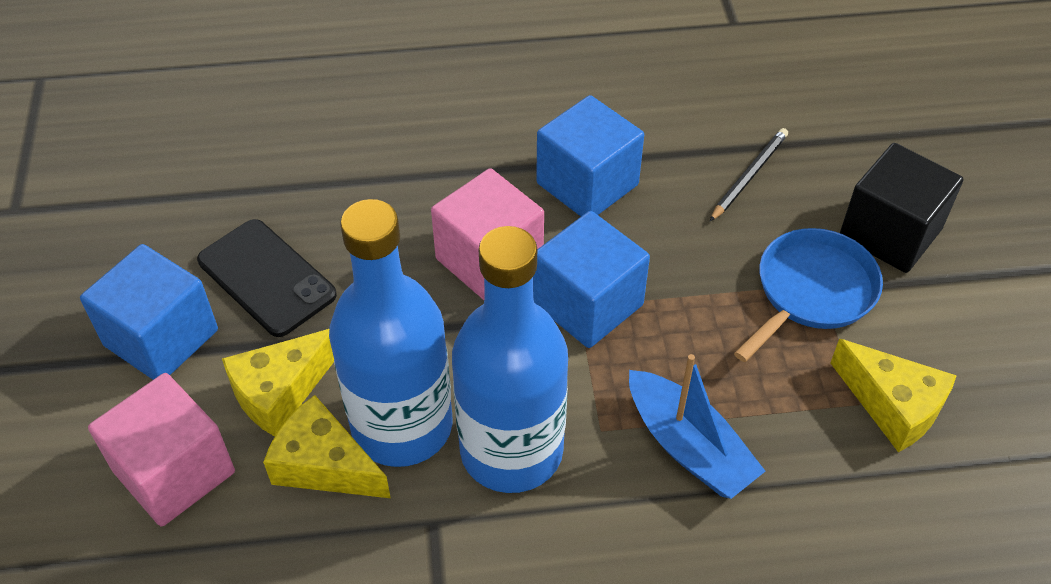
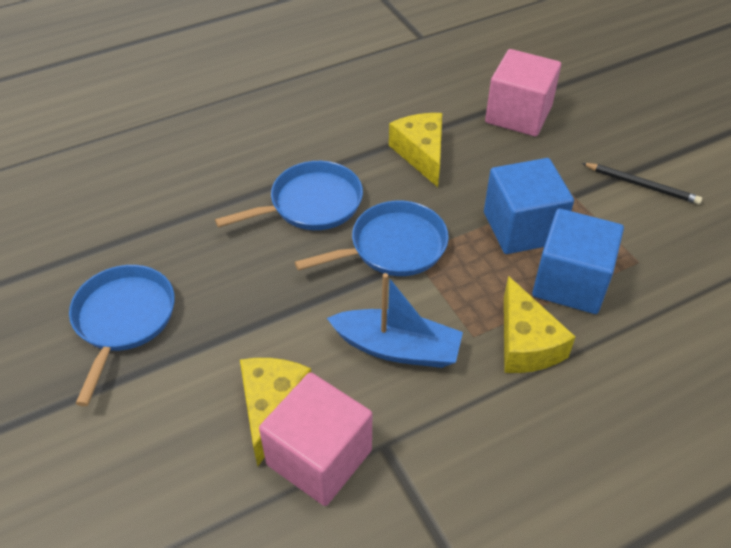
black cube: 1 -> 0
black phone: 1 -> 0
blue bottle: 2 -> 0
blue cube: 3 -> 2
blue pan: 1 -> 3

